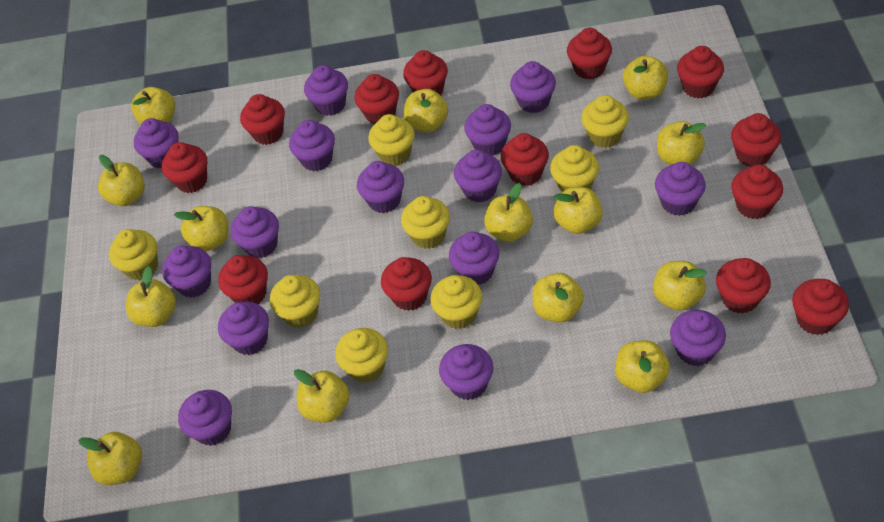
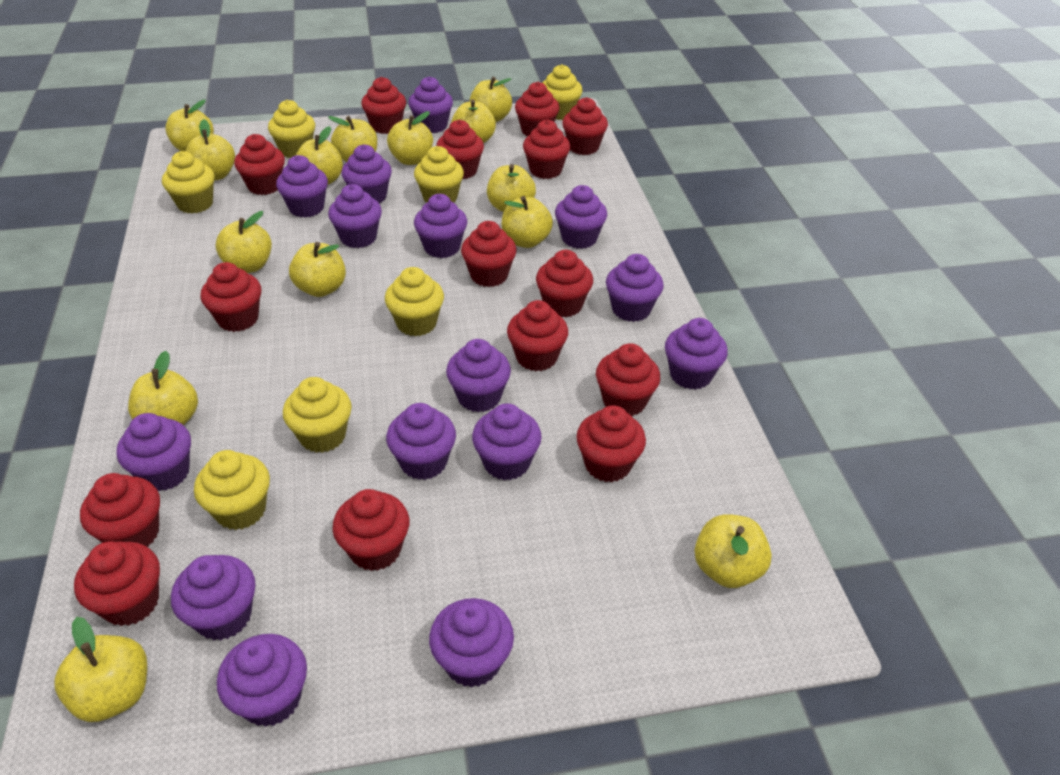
red cupcake: 13 -> 15
yellow cupcake: 8 -> 7

